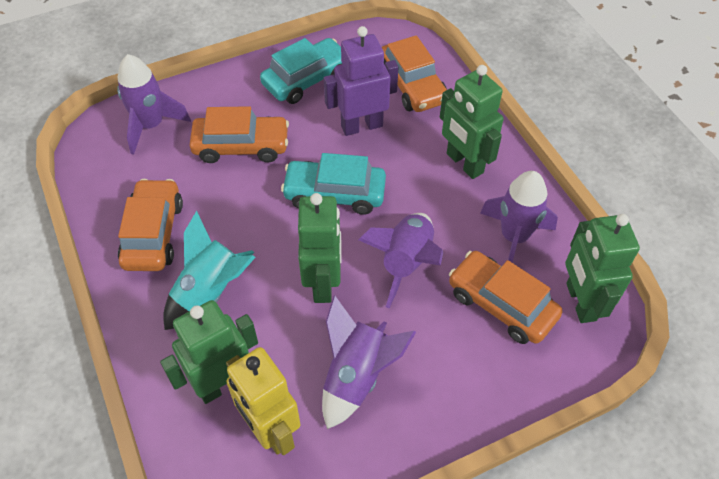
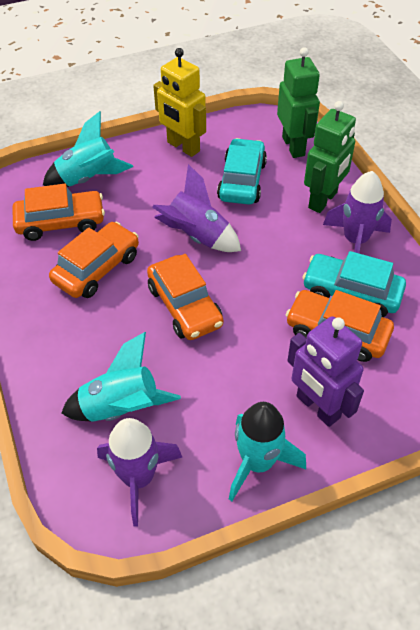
green robot: 4 -> 2
purple rocket: 4 -> 3
turquoise rocket: 1 -> 3

